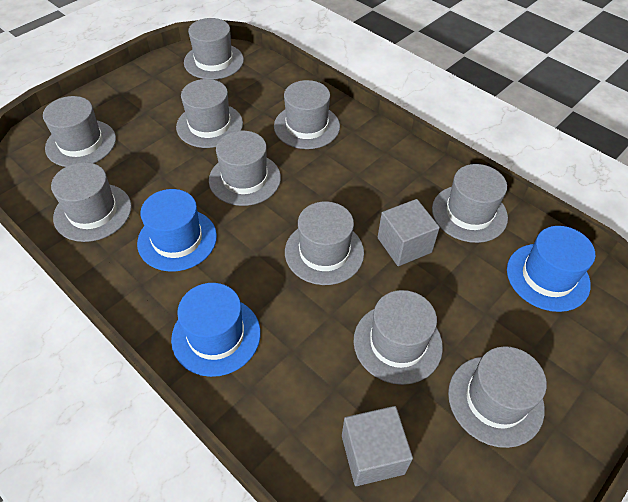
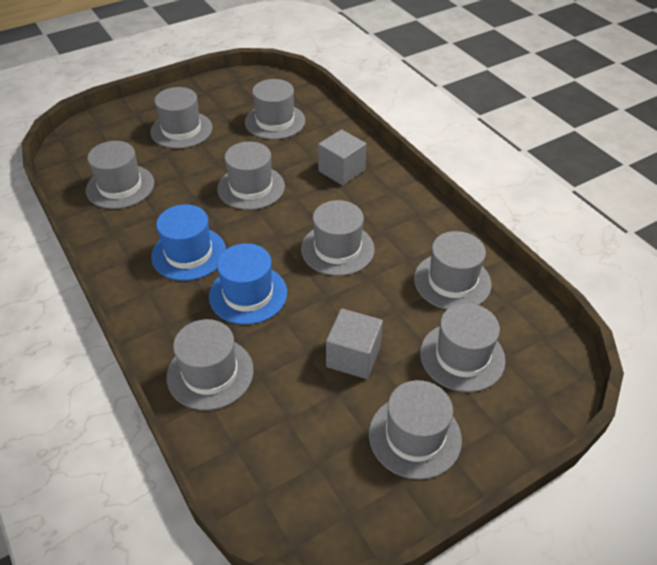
blue hat: 3 -> 2
grey hat: 10 -> 9

